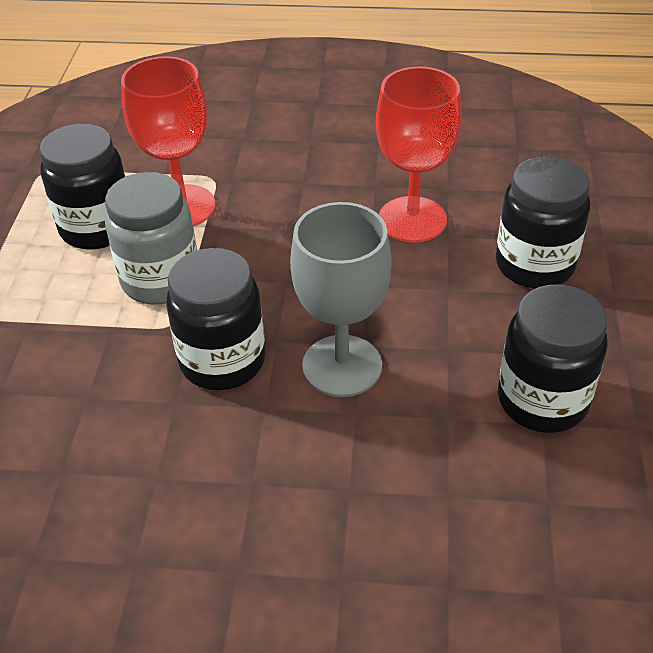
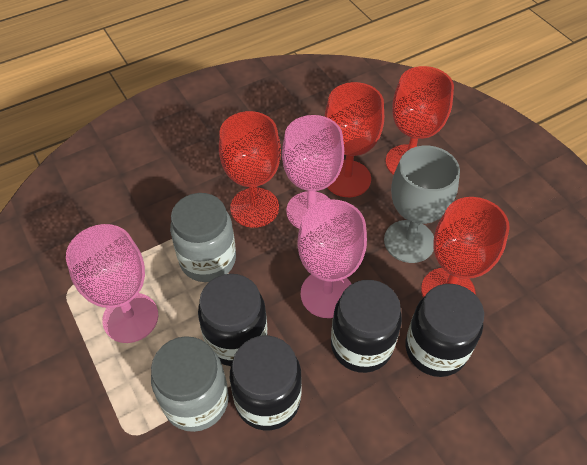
grey jar: 1 -> 2
pink goblet: 0 -> 3
red goblet: 2 -> 4

